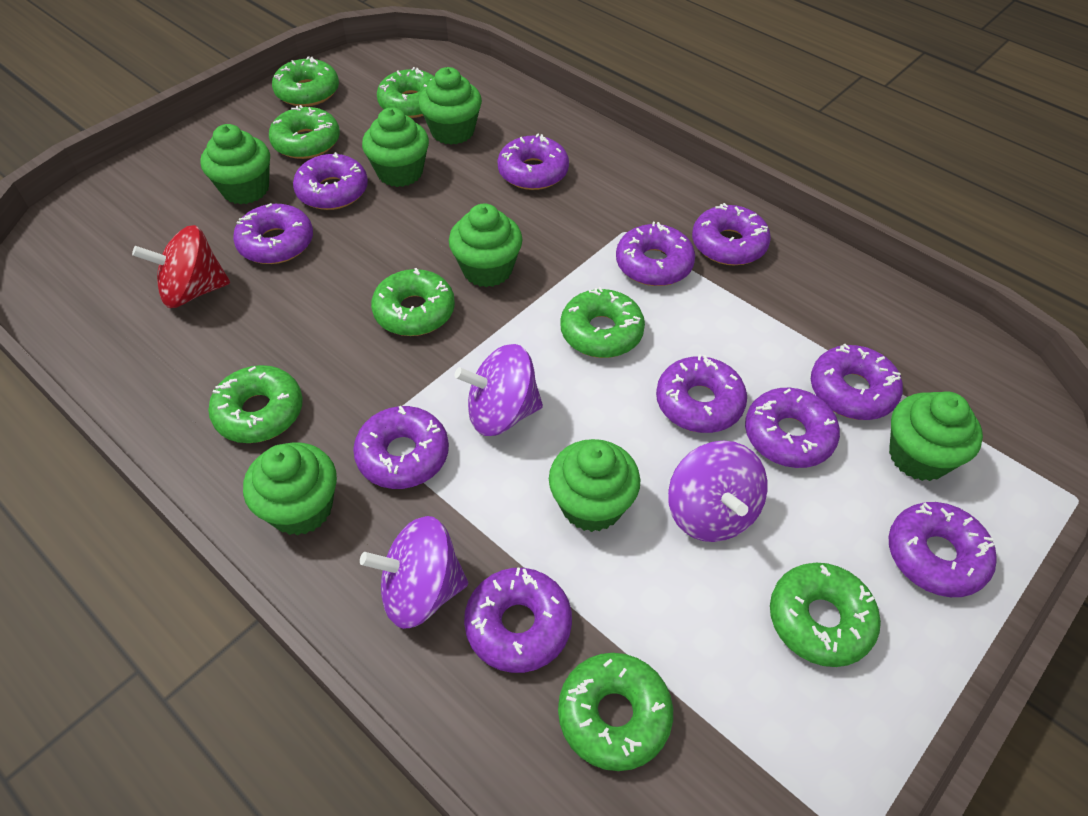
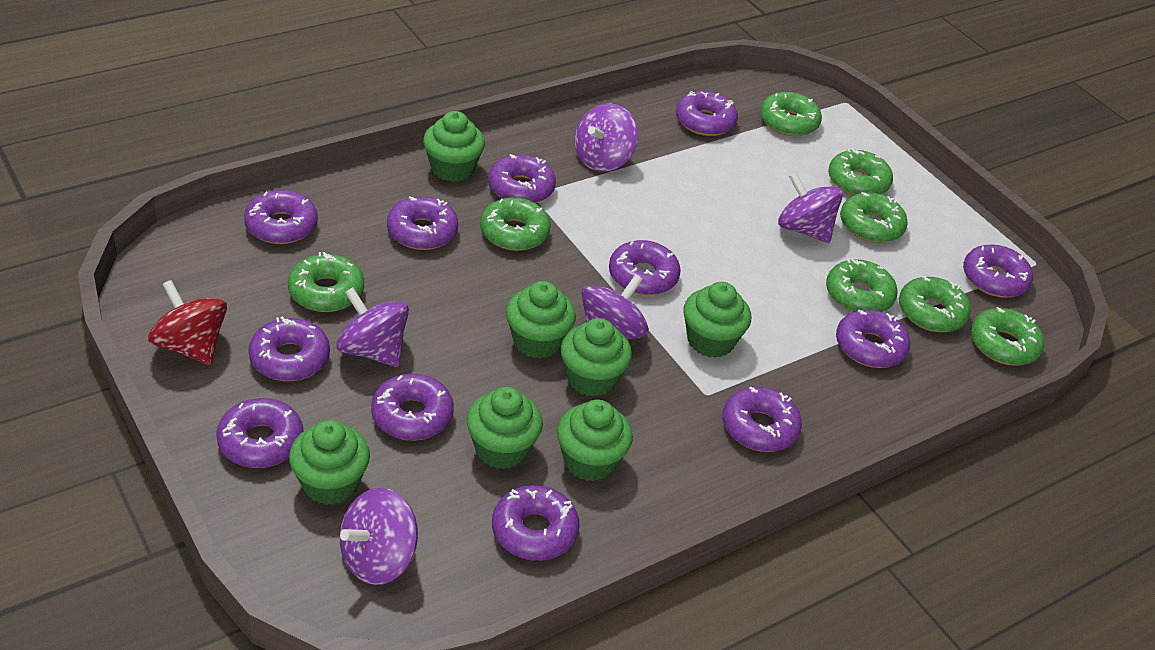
purple donut: 11 -> 12
purple spinning top: 3 -> 5

